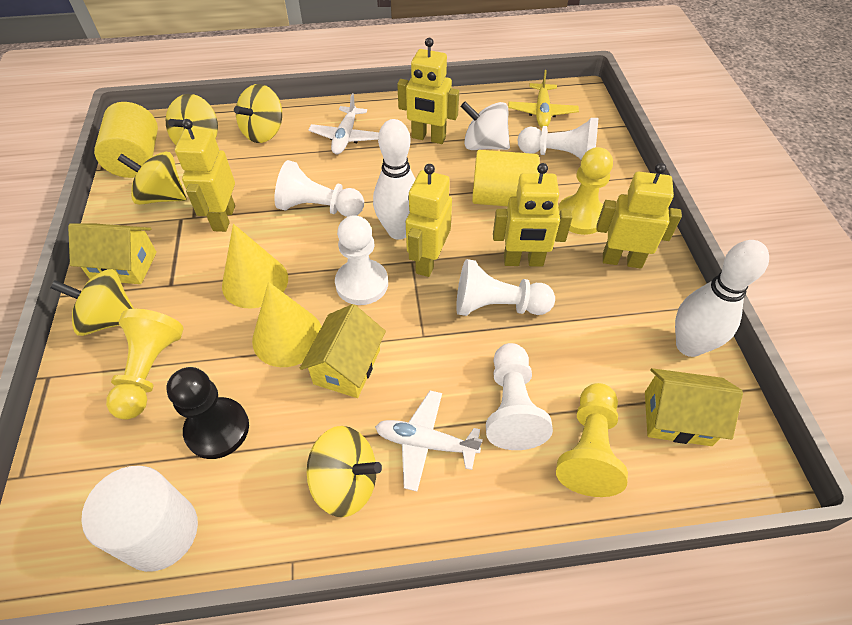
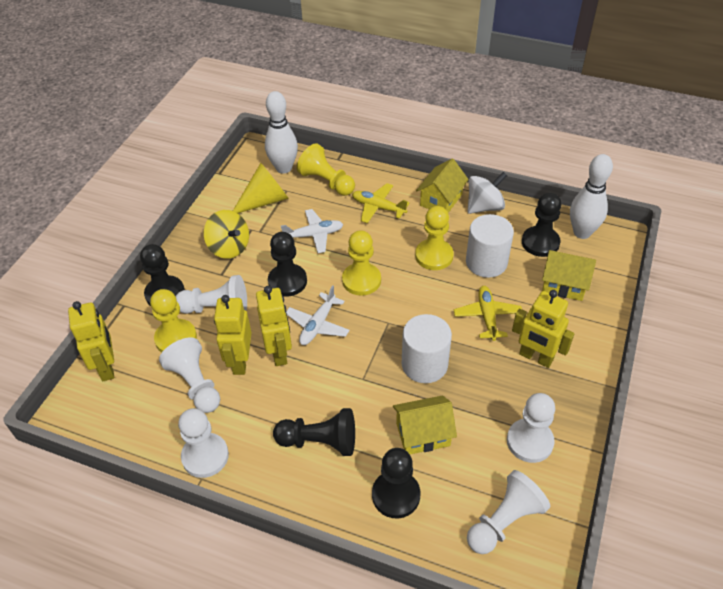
black pawn: 1 -> 5
white cylinder: 1 -> 2
yellow cone: 2 -> 1
yellow cylinder: 2 -> 0
yellow pawn: 3 -> 4
yellow plane: 1 -> 2
yellow robot: 5 -> 4
yellow spinning top: 5 -> 1

